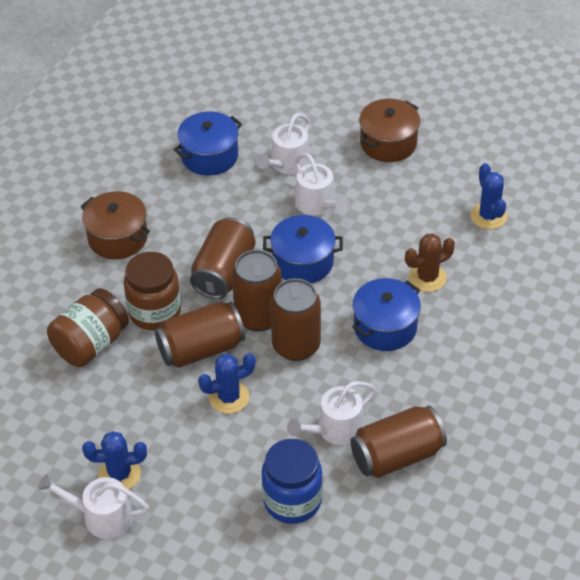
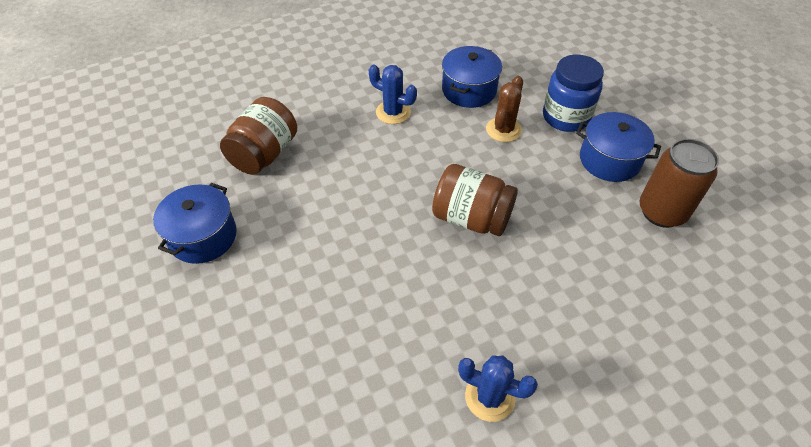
blue cactus: 3 -> 2
brown can: 5 -> 1
brown pot: 2 -> 0
white watering can: 4 -> 0

